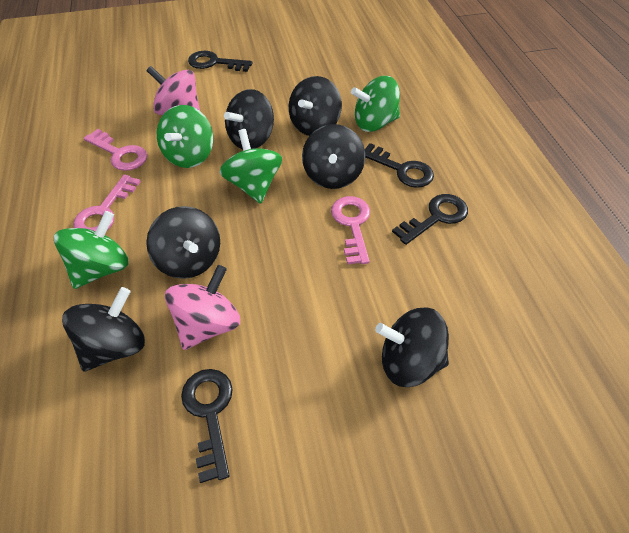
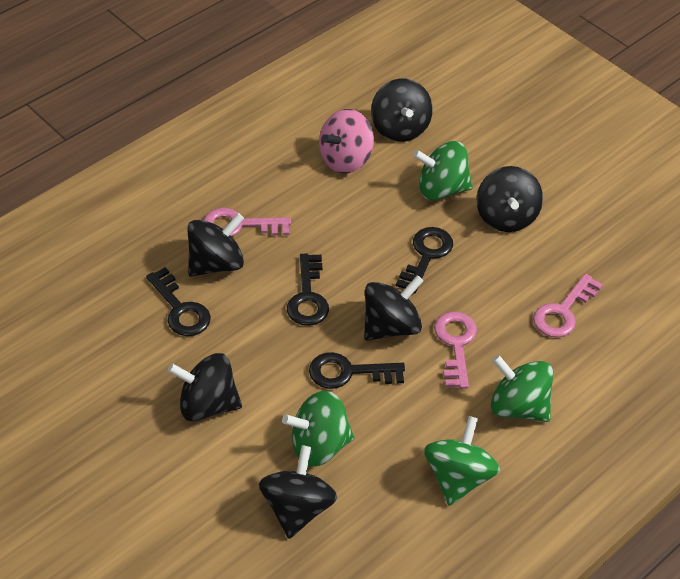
pink spinning top: 2 -> 1

